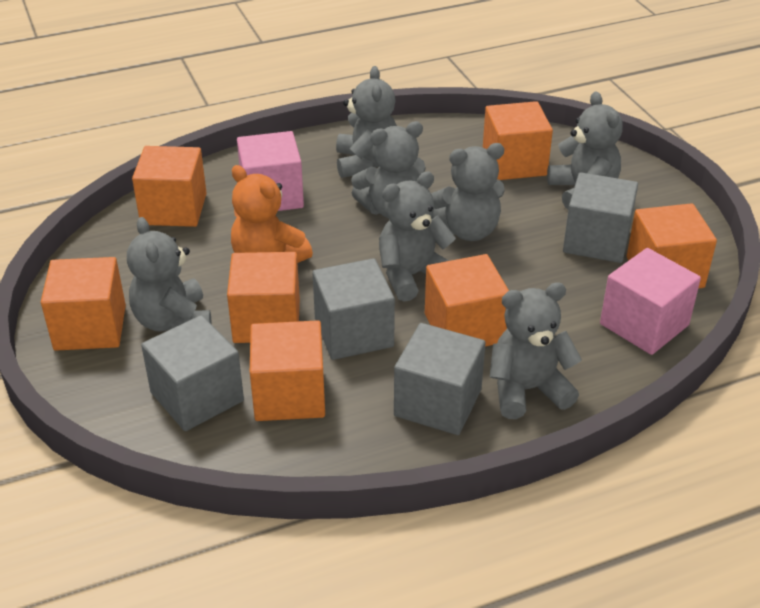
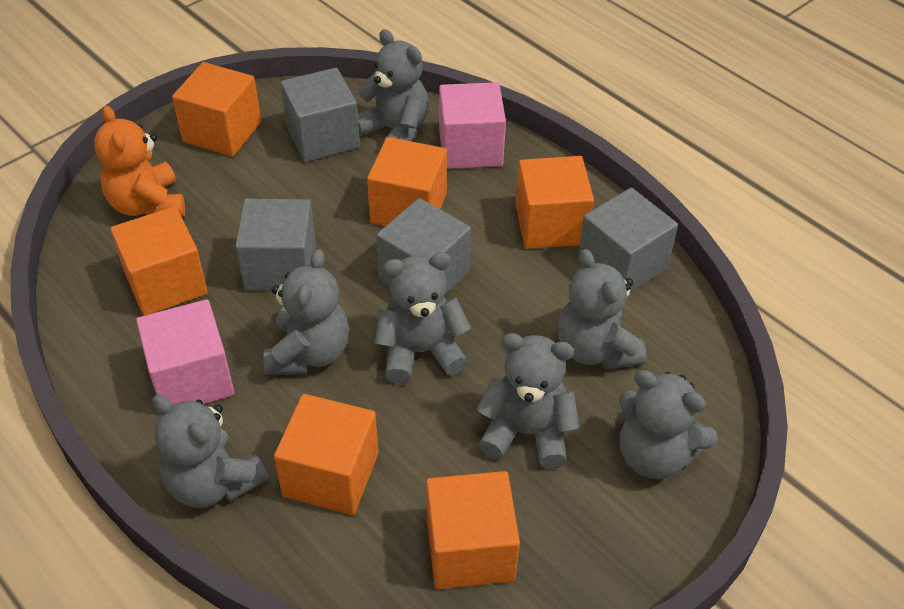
orange cube: 7 -> 6

